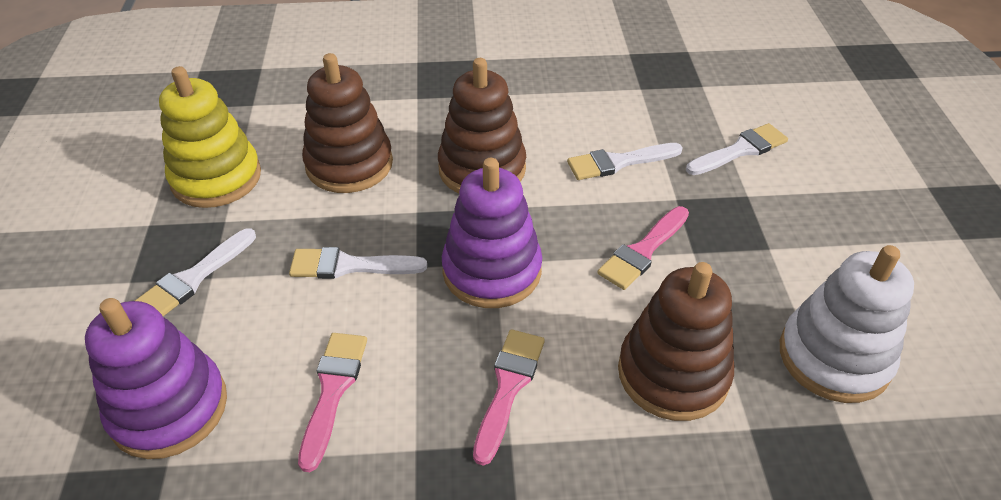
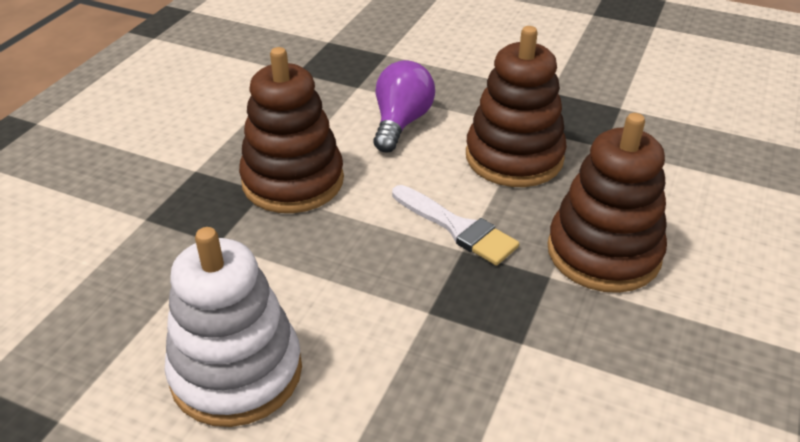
pink brush: 3 -> 0
purple light bulb: 0 -> 1
purple stacking toy: 2 -> 0
white brush: 4 -> 1
yellow stacking toy: 1 -> 0

